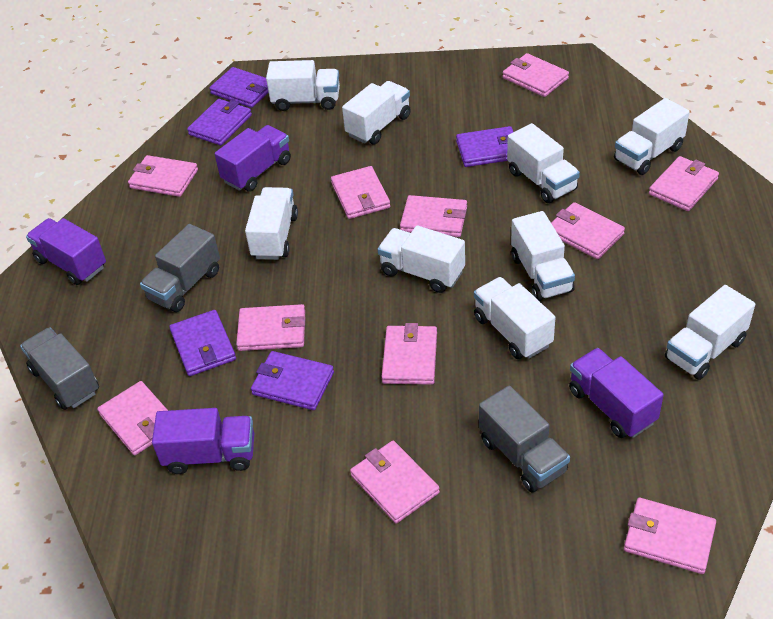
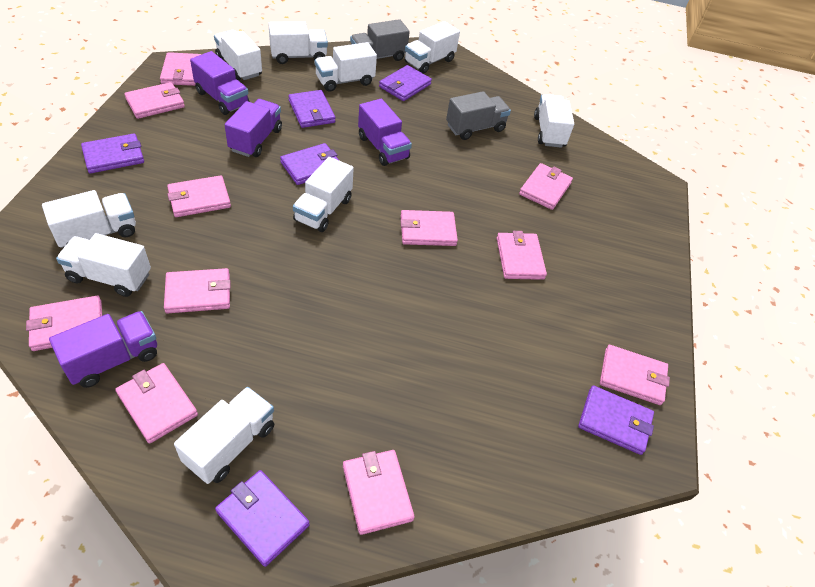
grey truck: 3 -> 2
purple wallet: 5 -> 6

